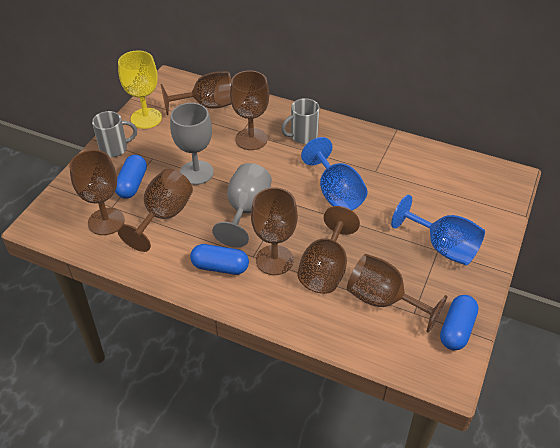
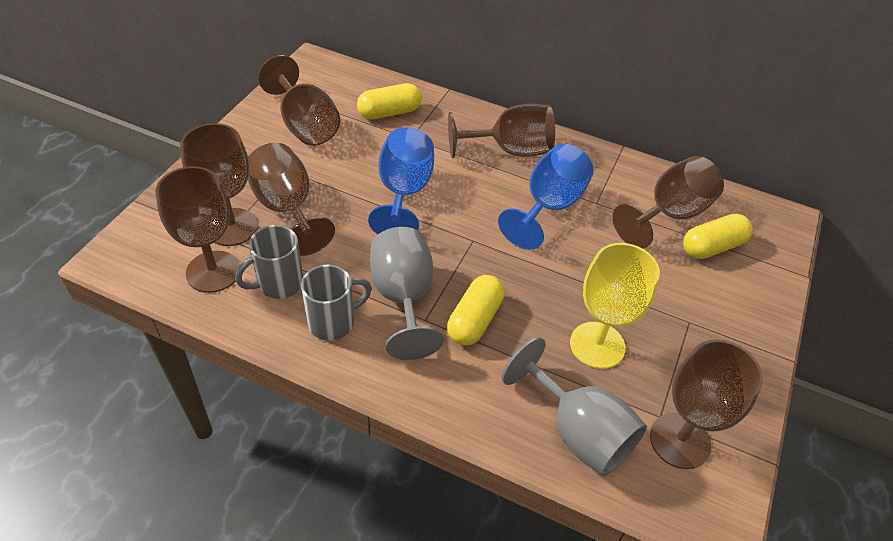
blue capsule: 3 -> 0
yellow capsule: 0 -> 3

